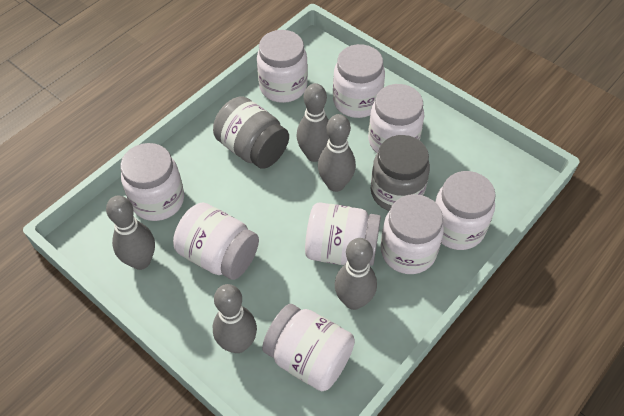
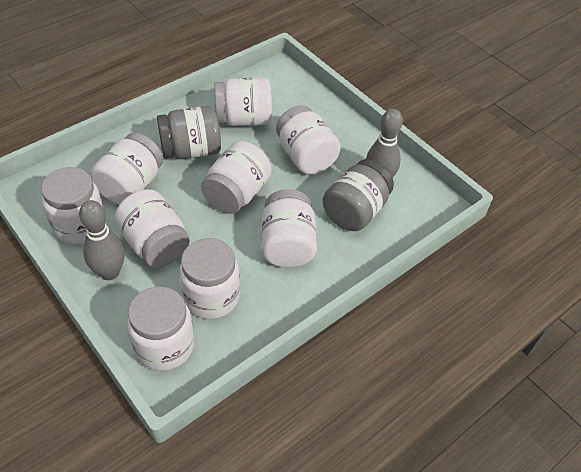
grey bowling pin: 5 -> 2

